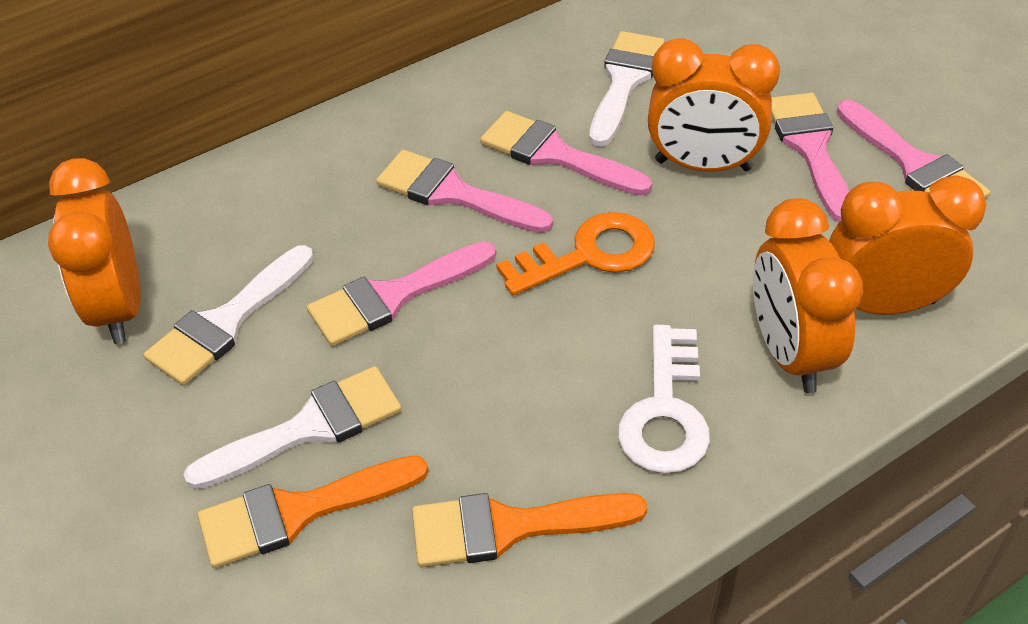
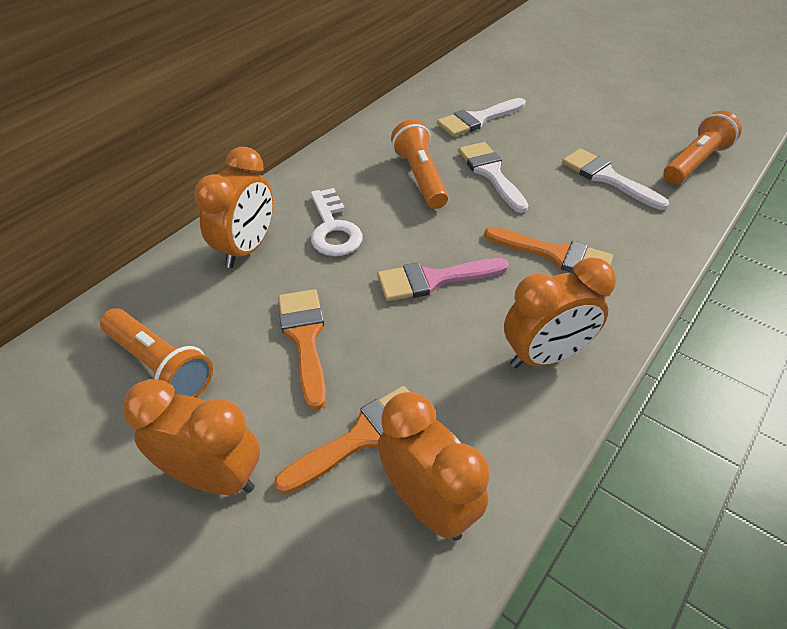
orange brush: 2 -> 3
orange flashlight: 0 -> 3
orange key: 1 -> 0
pink brush: 5 -> 1

